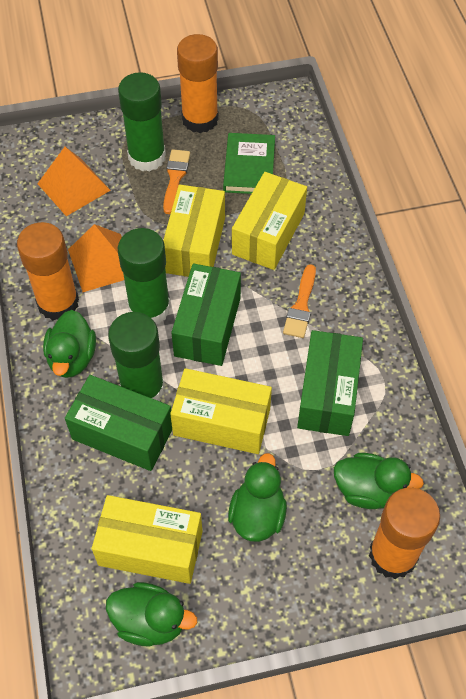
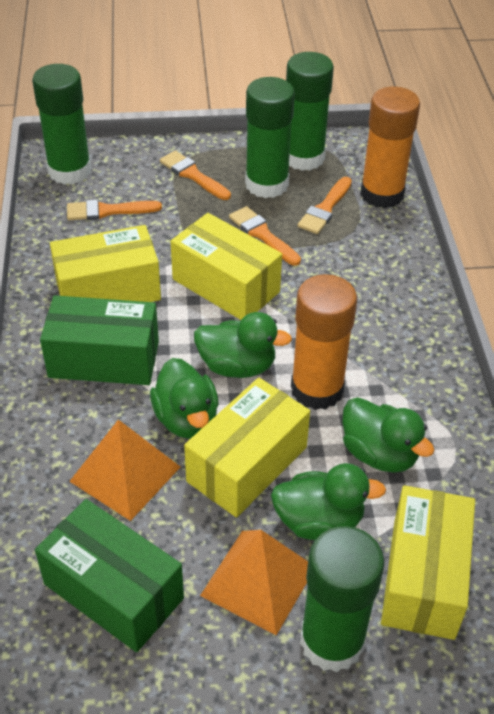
green book: 1 -> 0
green box: 3 -> 2
green glue stick: 3 -> 4
orange brush: 2 -> 4
orange glue stick: 3 -> 2

